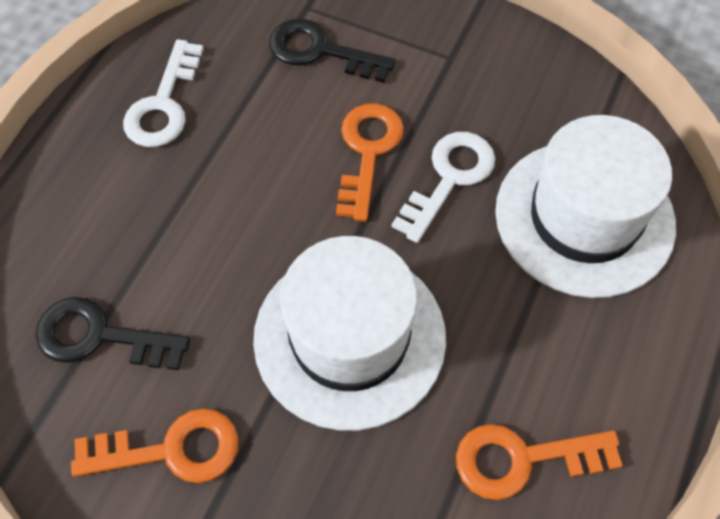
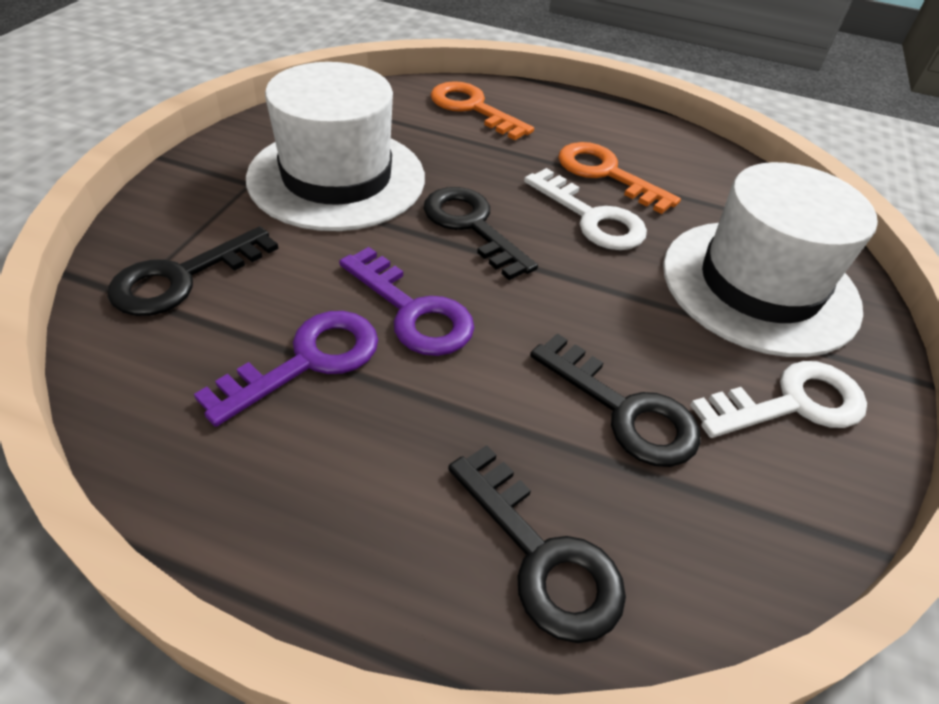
black key: 2 -> 4
orange key: 3 -> 2
purple key: 0 -> 2

